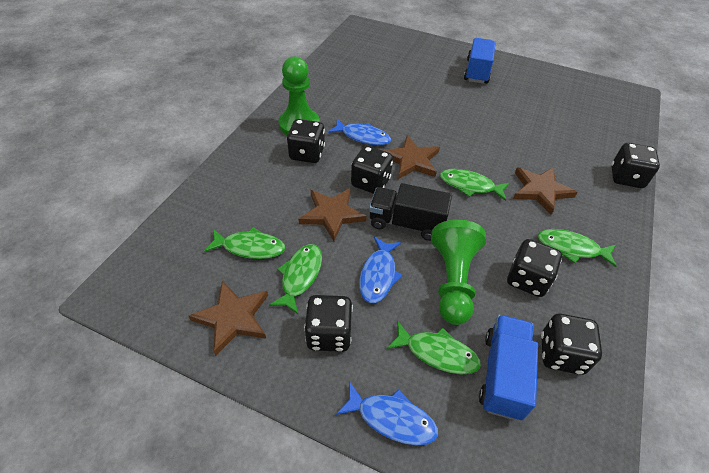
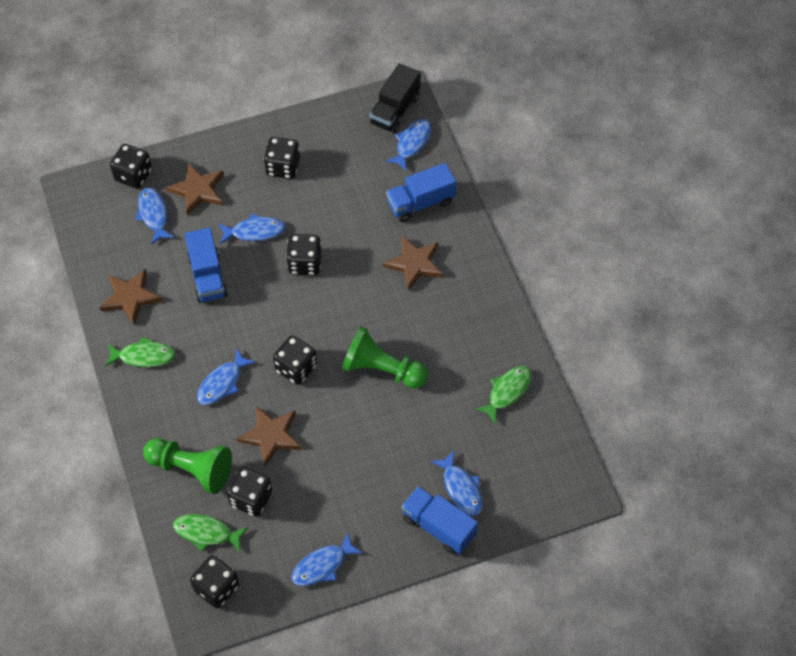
blue fish: 3 -> 6
blue truck: 2 -> 3
green fish: 5 -> 3

